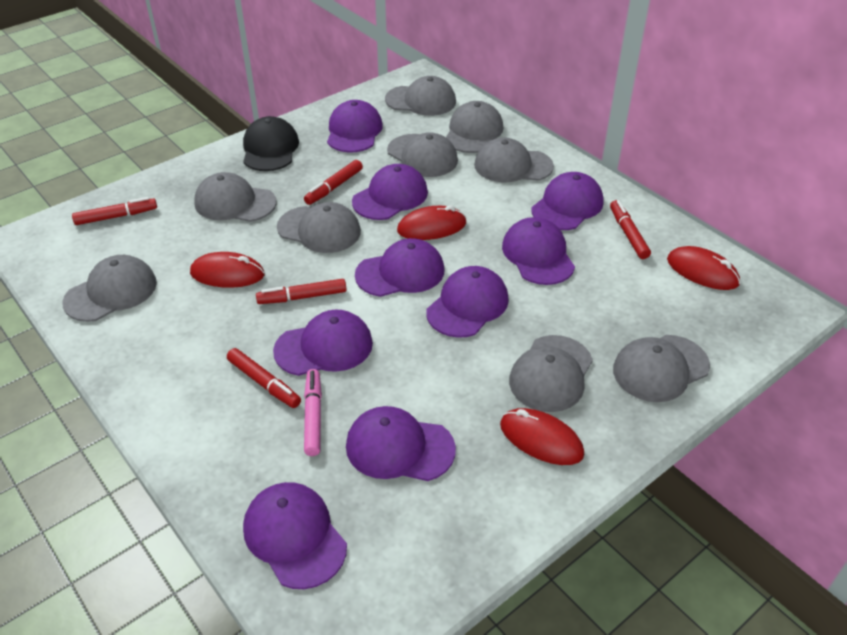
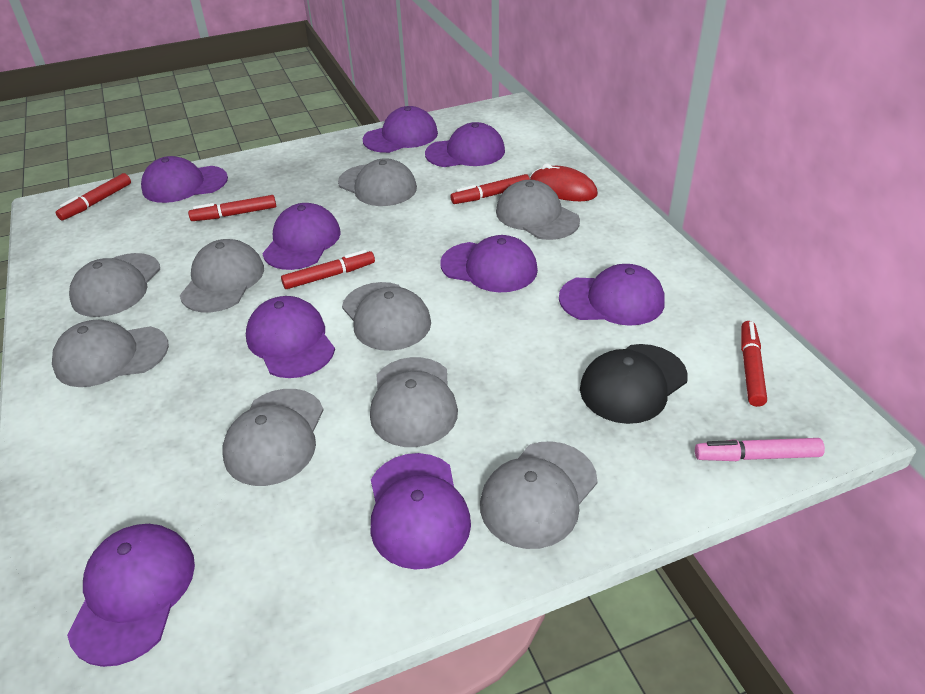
red mouse: 4 -> 1

